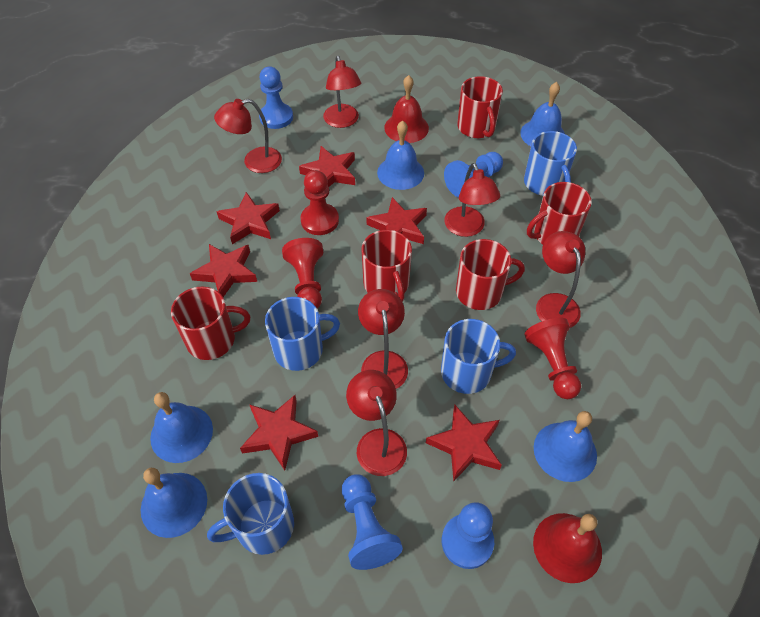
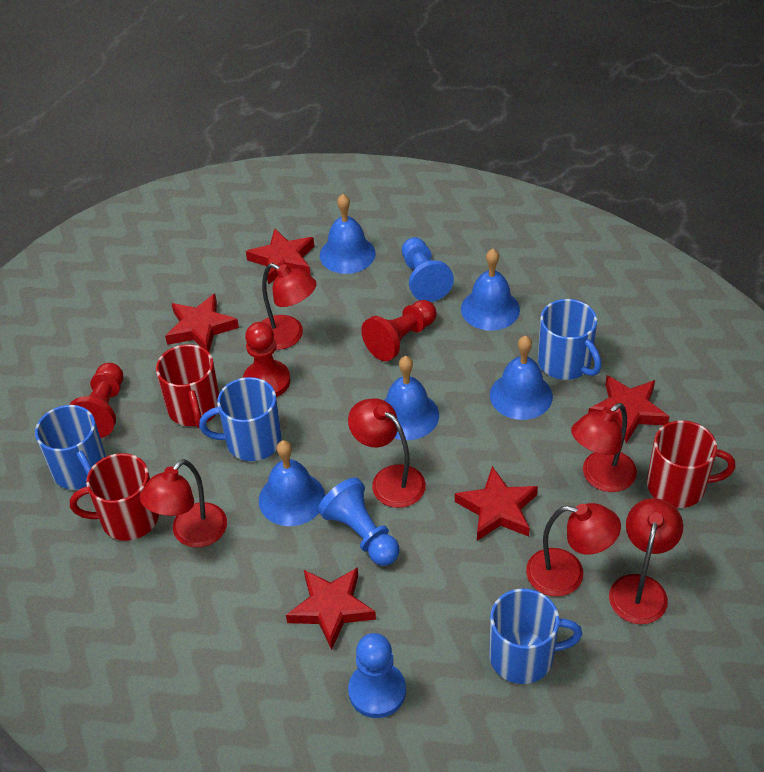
blue pawn: 4 -> 3
red bell: 2 -> 0
red mug: 5 -> 3
red star: 6 -> 5

